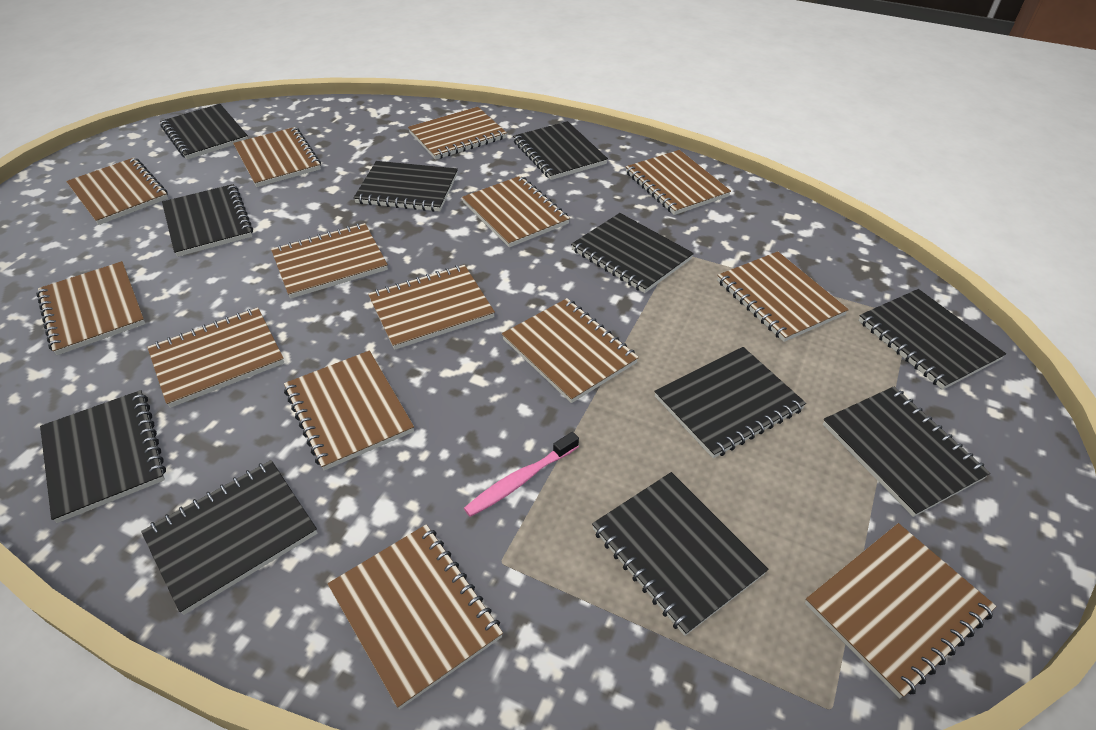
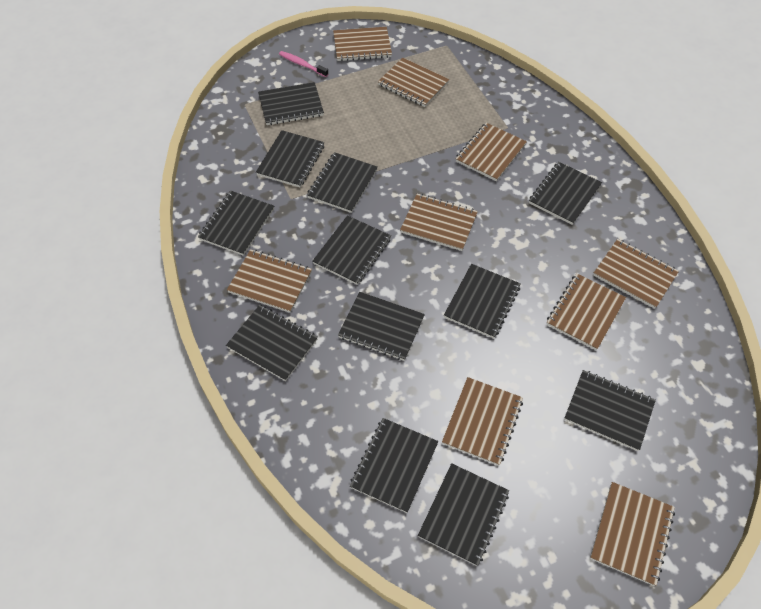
black notebook: 11 -> 12
brown notebook: 14 -> 9

